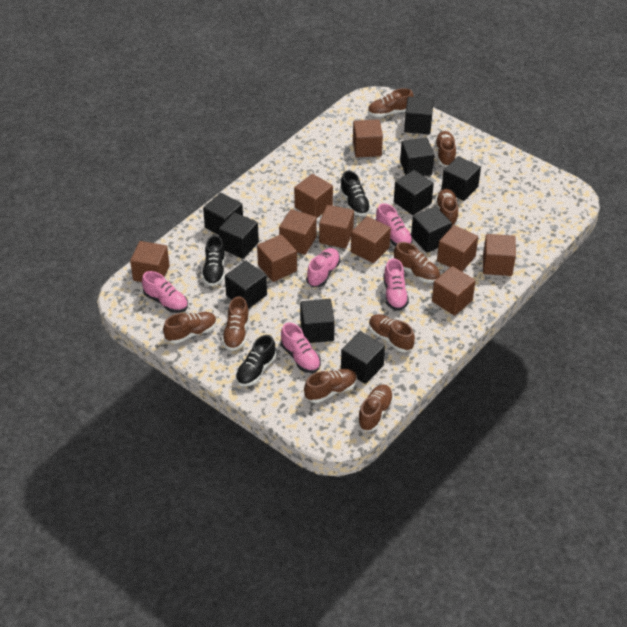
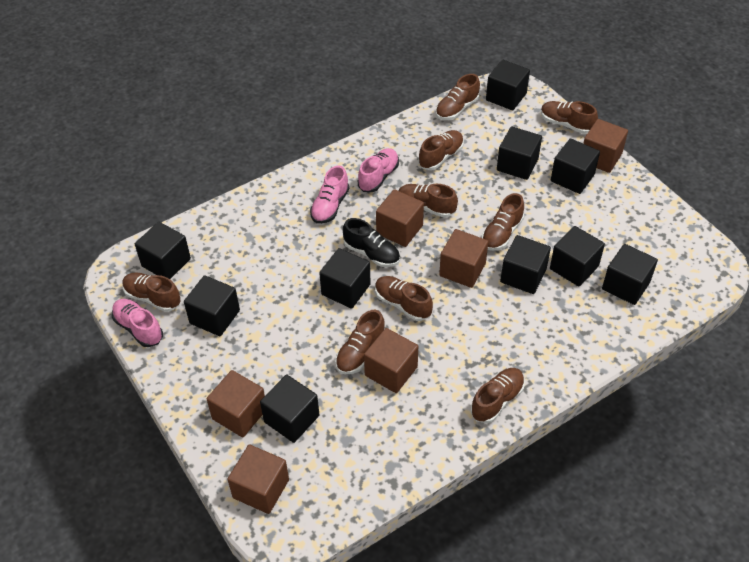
black shoe: 3 -> 1
brown cube: 10 -> 6
pink shoe: 5 -> 3

